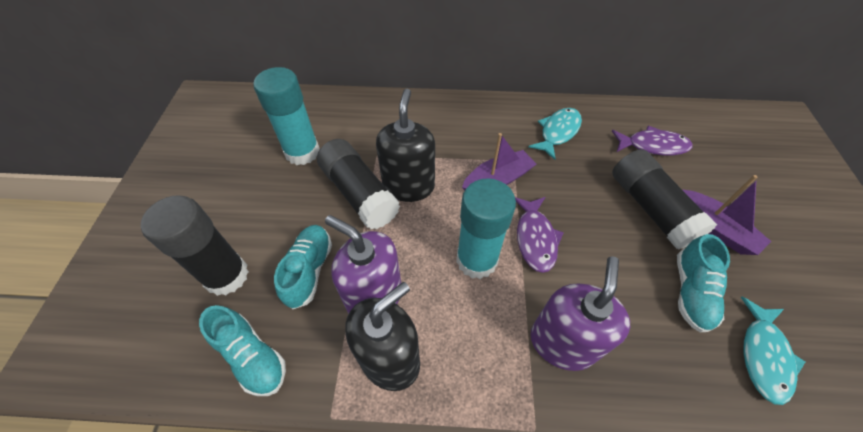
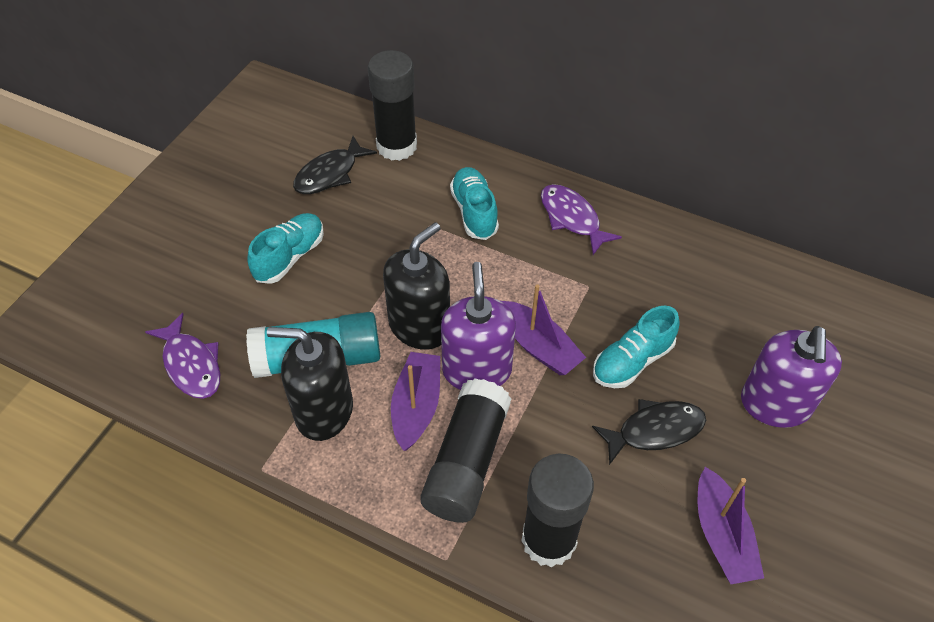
black fish: 0 -> 2
purple boat: 2 -> 3
turquoise fish: 2 -> 0
turquoise glue stick: 2 -> 1

